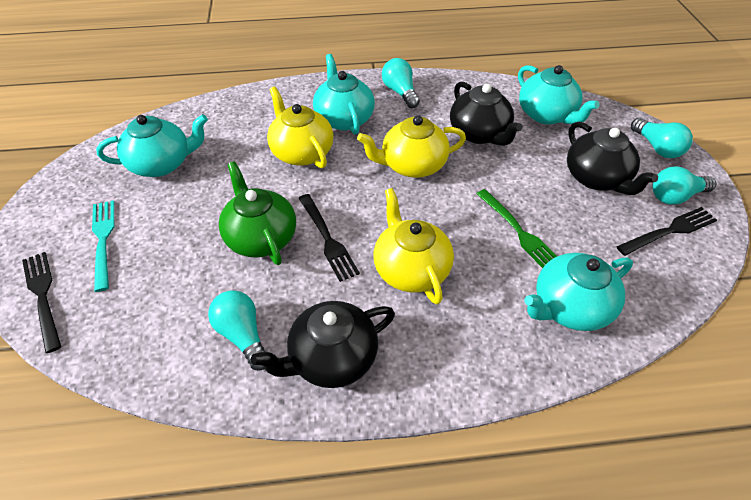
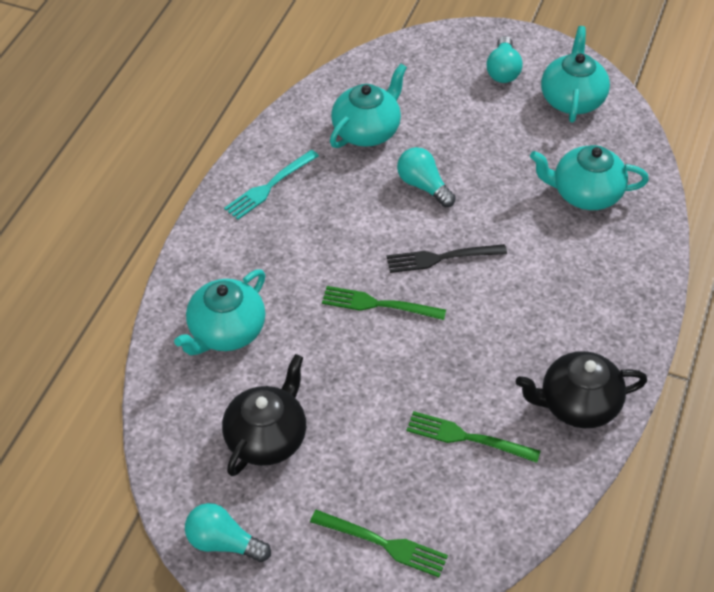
black fork: 3 -> 1
black teapot: 3 -> 2
green fork: 1 -> 3
green teapot: 1 -> 0
turquoise light bulb: 4 -> 3
yellow teapot: 3 -> 0

